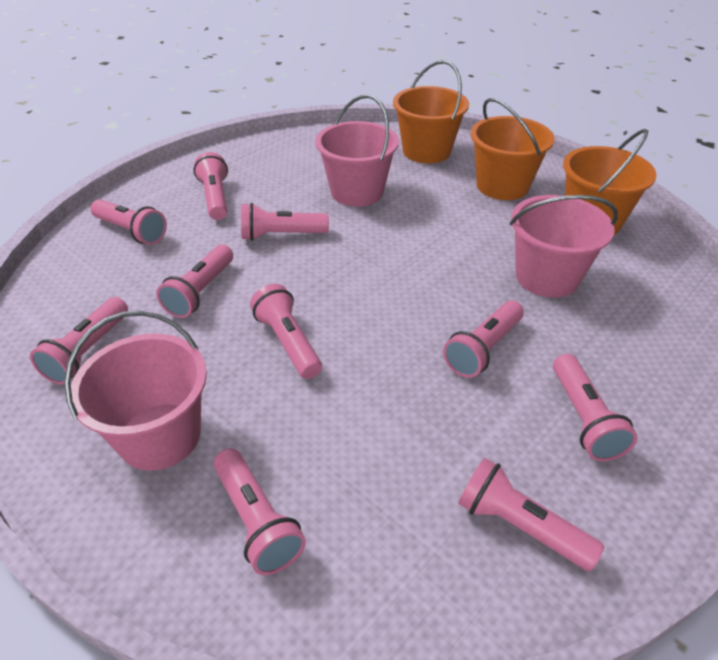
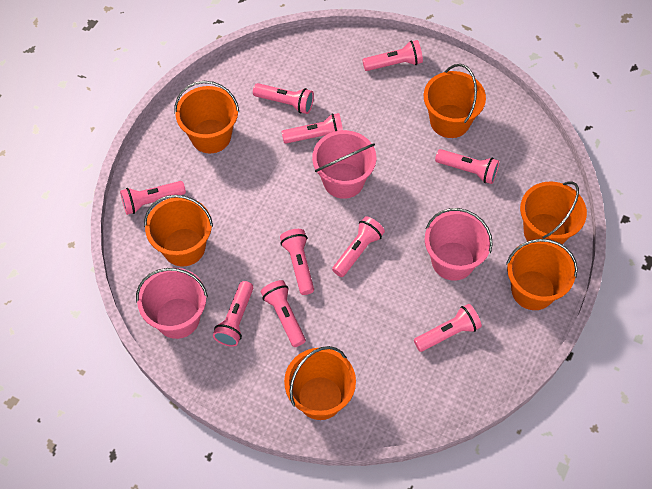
orange bucket: 3 -> 6

